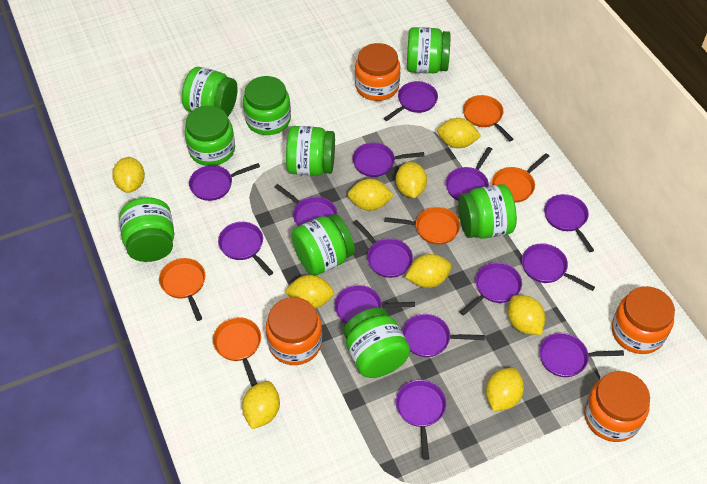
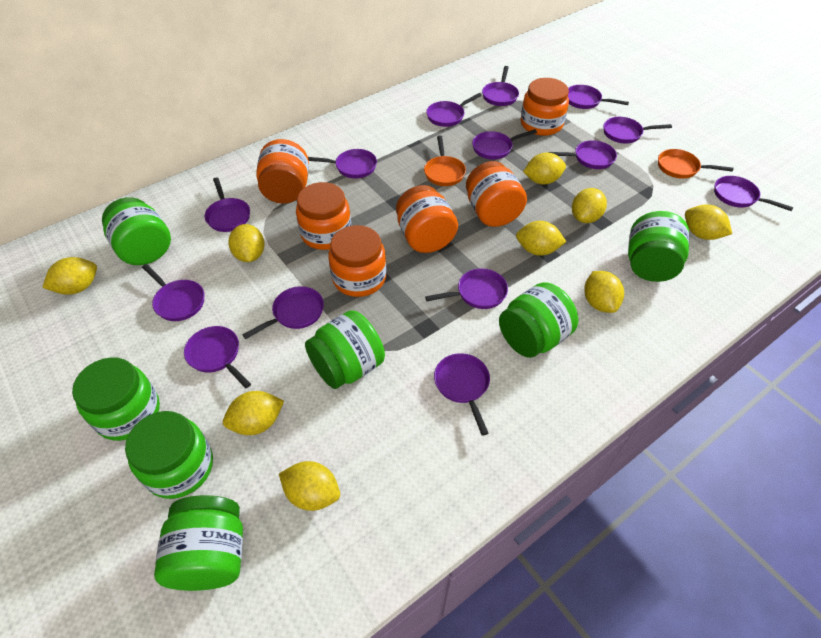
green jar: 9 -> 7
orange jar: 4 -> 6
orange pan: 5 -> 2

